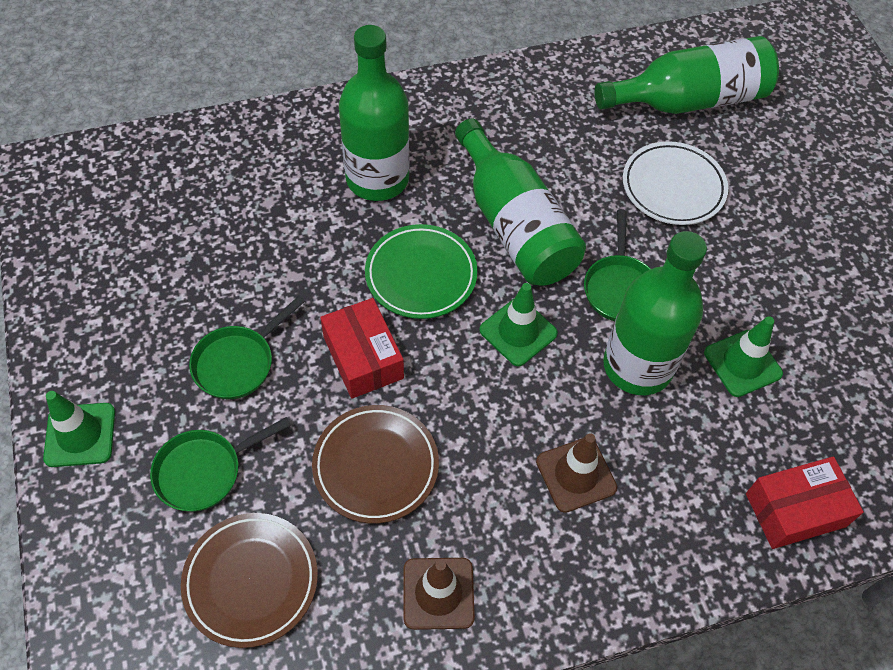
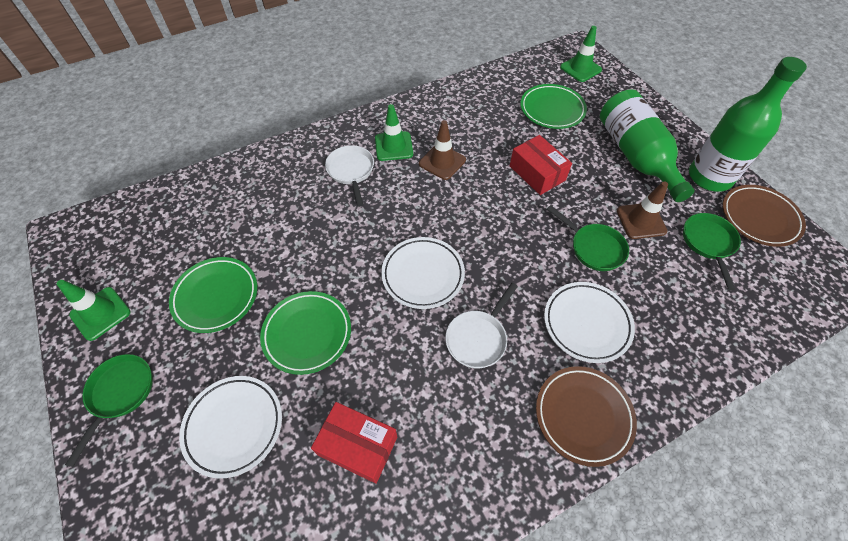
green bottle: 4 -> 2
green plate: 1 -> 3
white pan: 0 -> 2
white plate: 1 -> 3

